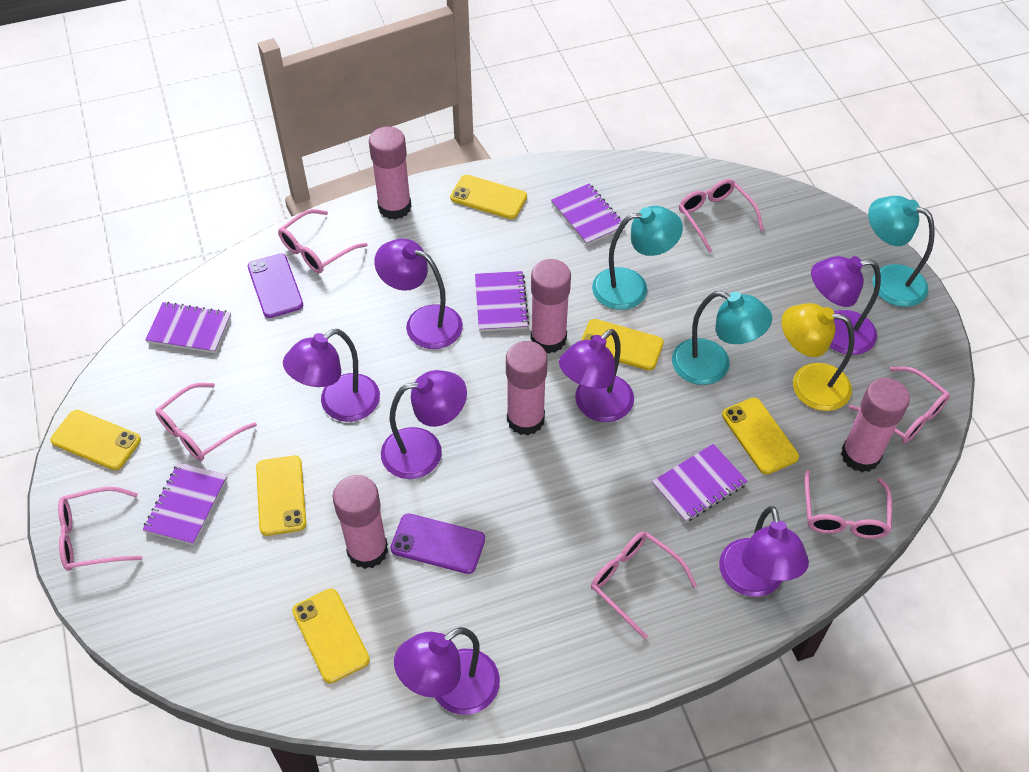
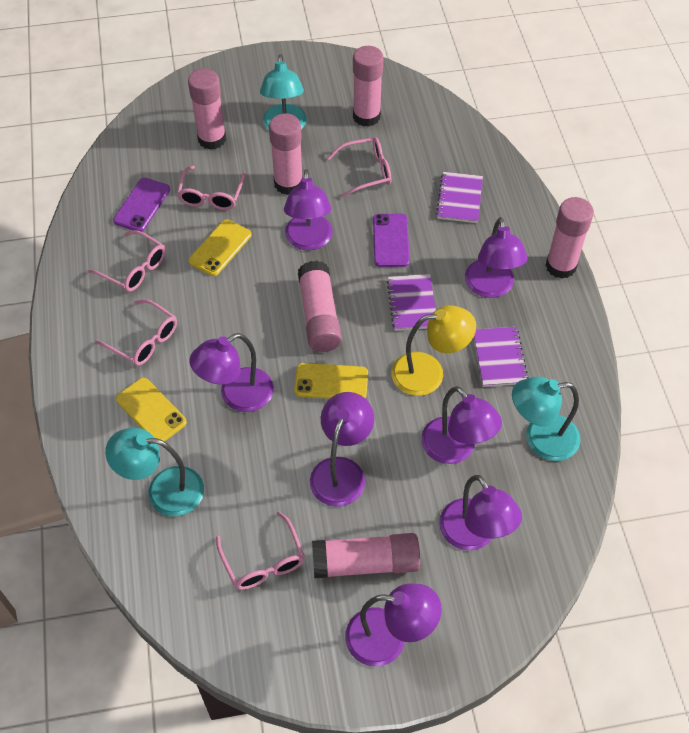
pink glasses: 7 -> 5
pink glue stick: 5 -> 6
purple notebook: 5 -> 3
yellow phone: 6 -> 3

